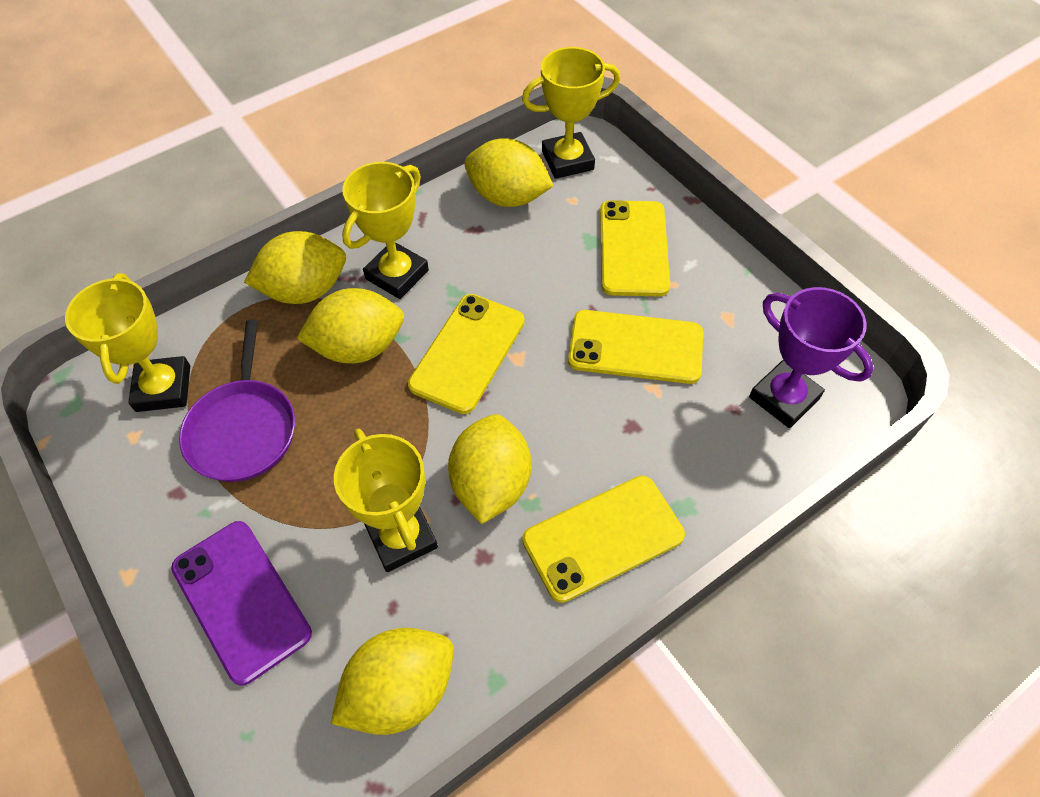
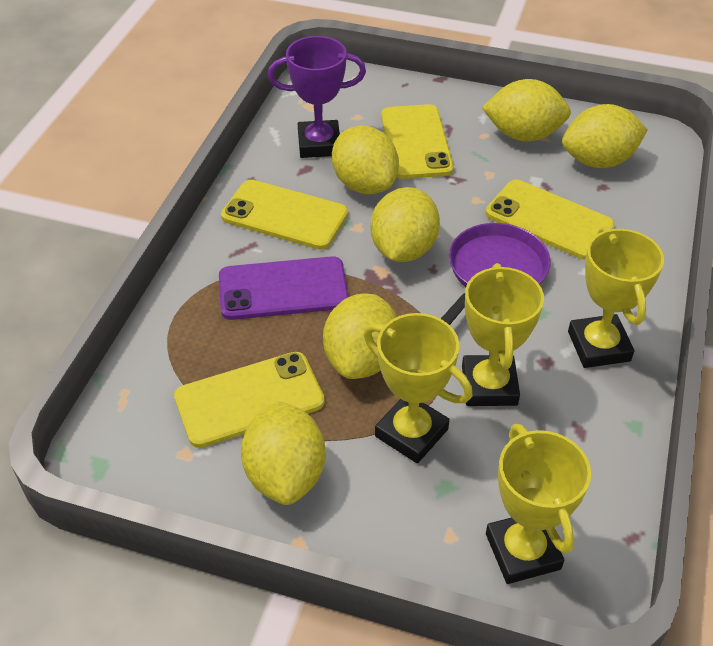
yellow lemon: 5 -> 6

